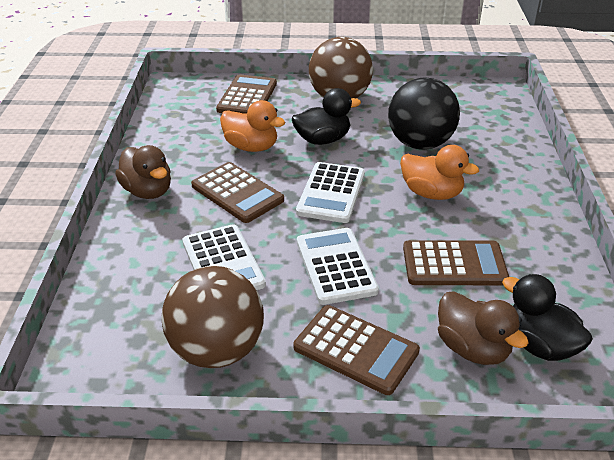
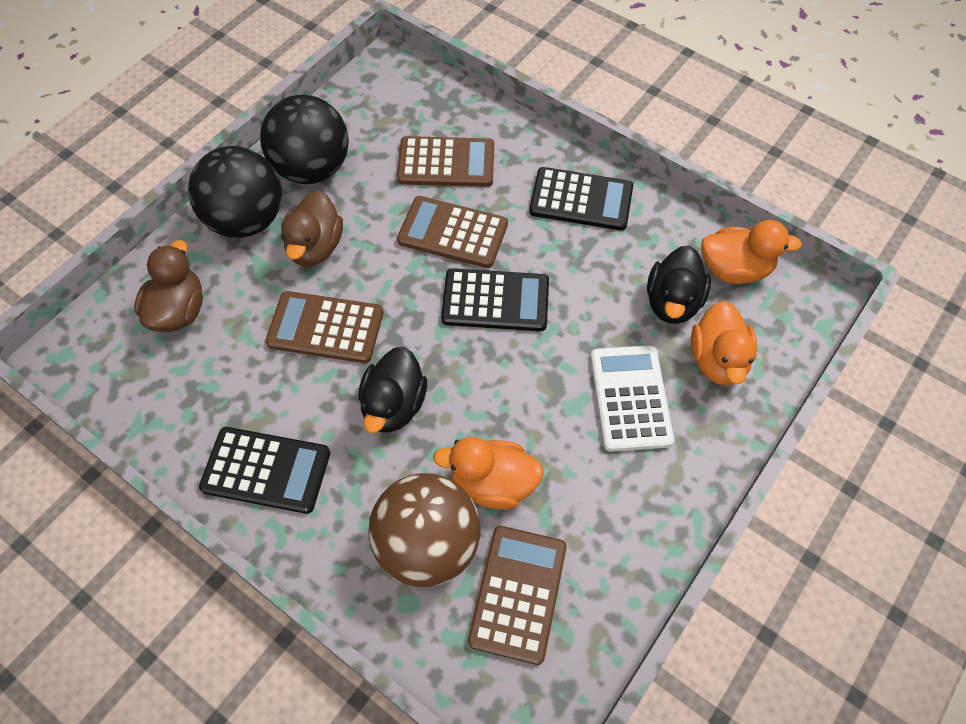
black ball: 1 -> 2
black calculator: 0 -> 3
brown ball: 2 -> 1
orange duck: 2 -> 3
white calculator: 3 -> 1

